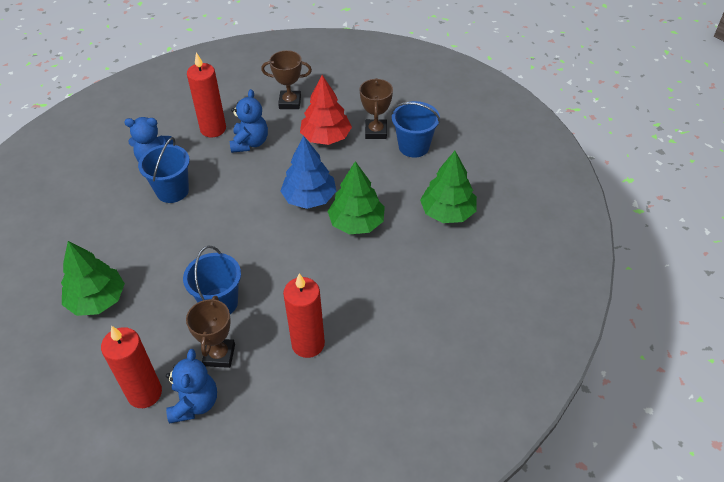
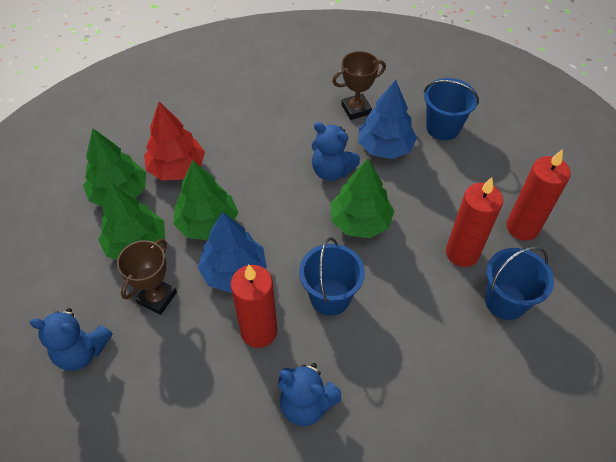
blue tree: 1 -> 2
brown trophy: 3 -> 2
green tree: 3 -> 4

